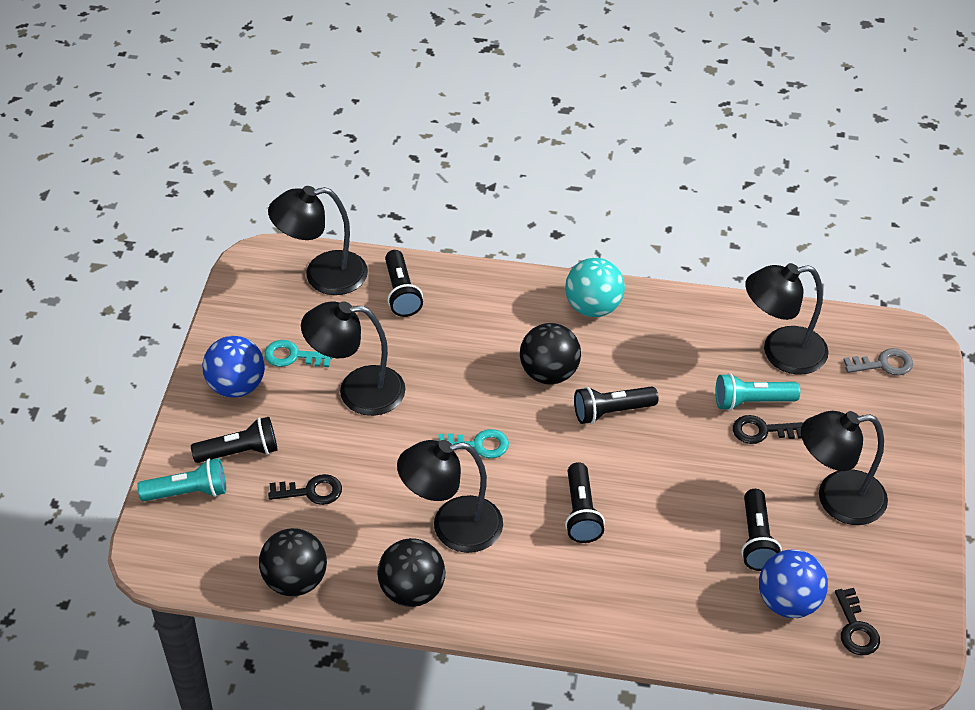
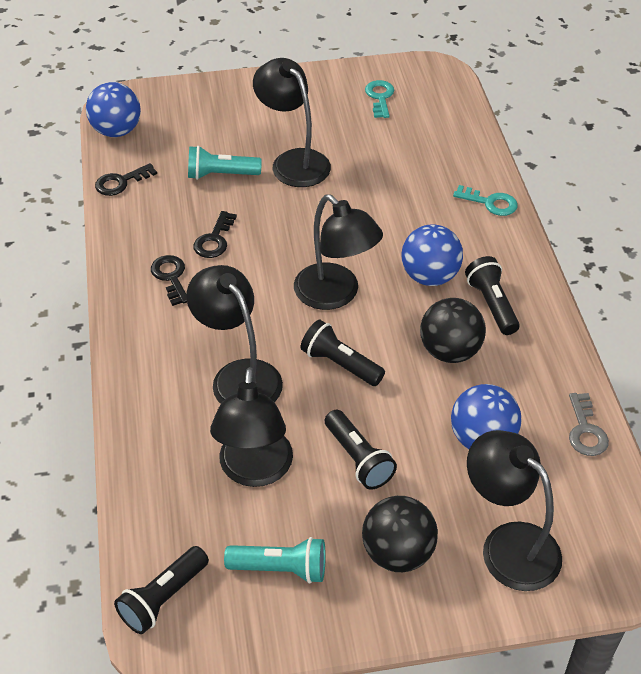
black ball: 3 -> 2
black flashlight: 5 -> 4
blue ball: 2 -> 3
turquoise ball: 1 -> 0

